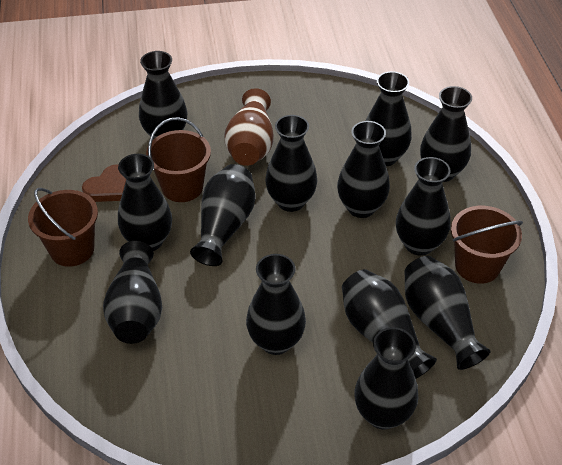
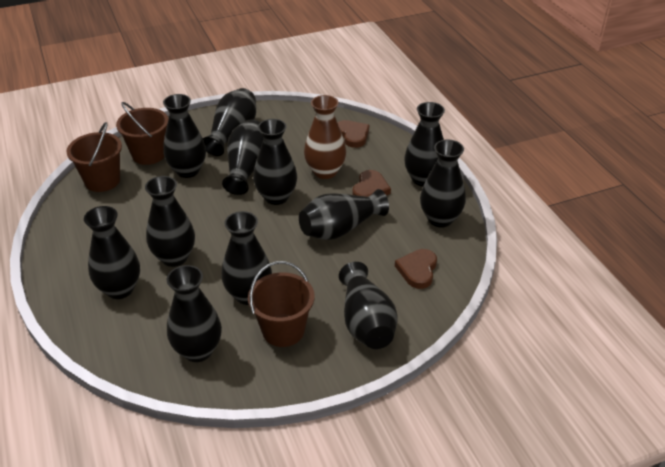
black vase: 13 -> 12
brown heart: 1 -> 3

